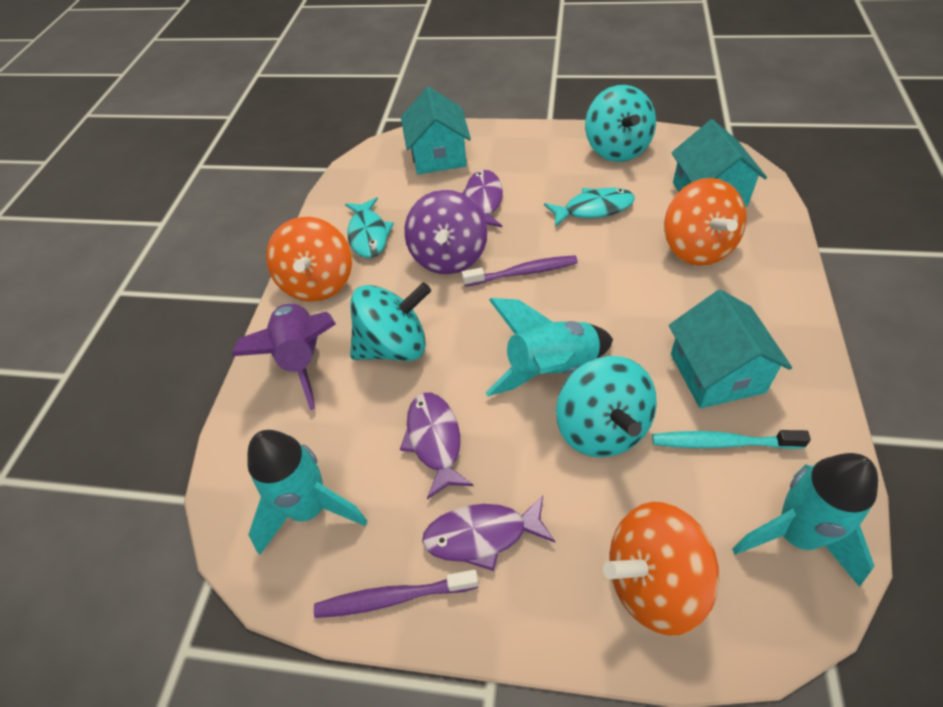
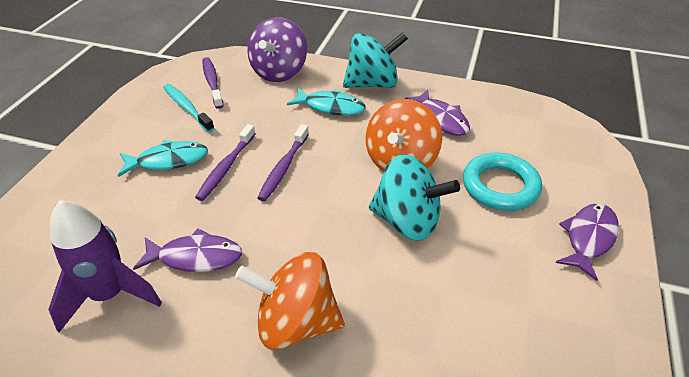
orange spinning top: 3 -> 2
purple toothbrush: 2 -> 3
turquoise house: 3 -> 0
turquoise ring: 0 -> 1
turquoise rocket: 3 -> 0
turquoise spinning top: 3 -> 2

